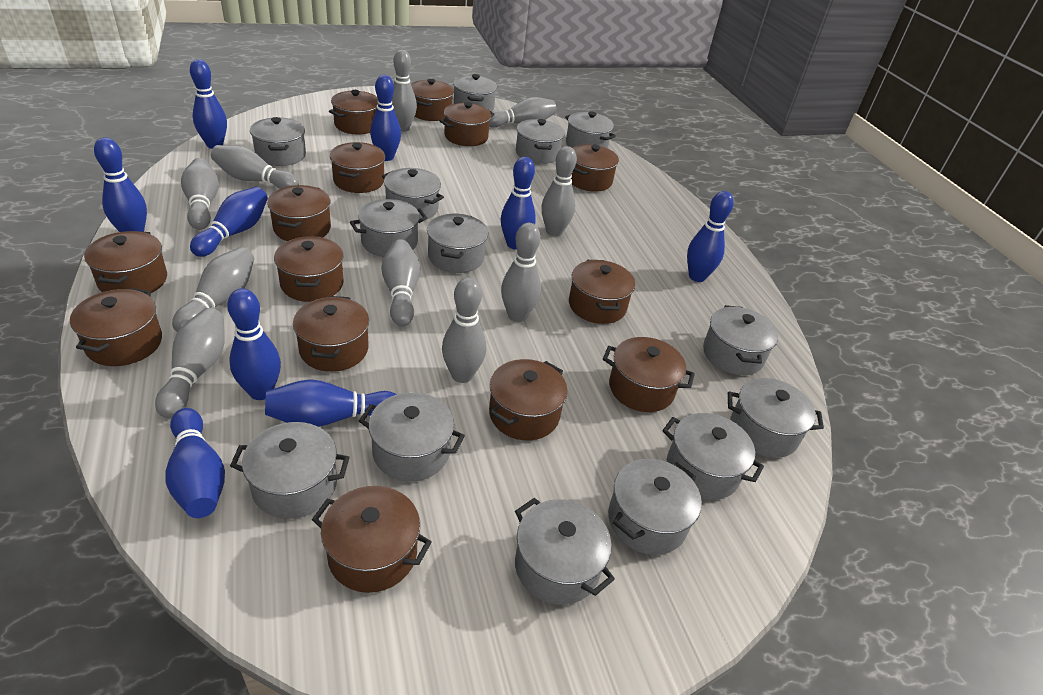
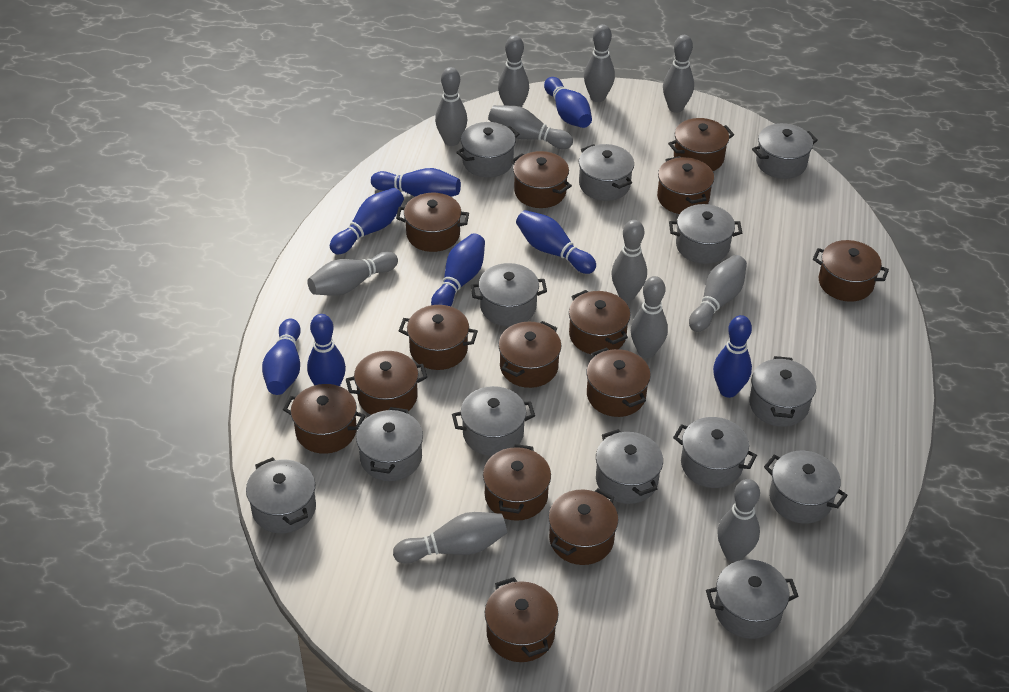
blue bowling pin: 9 -> 8
grey bowling pin: 10 -> 11
grey pot: 14 -> 13

